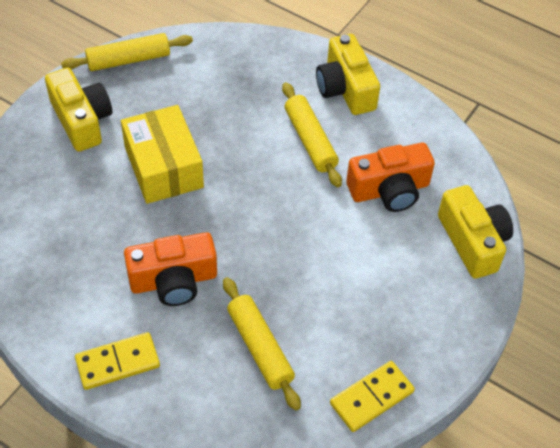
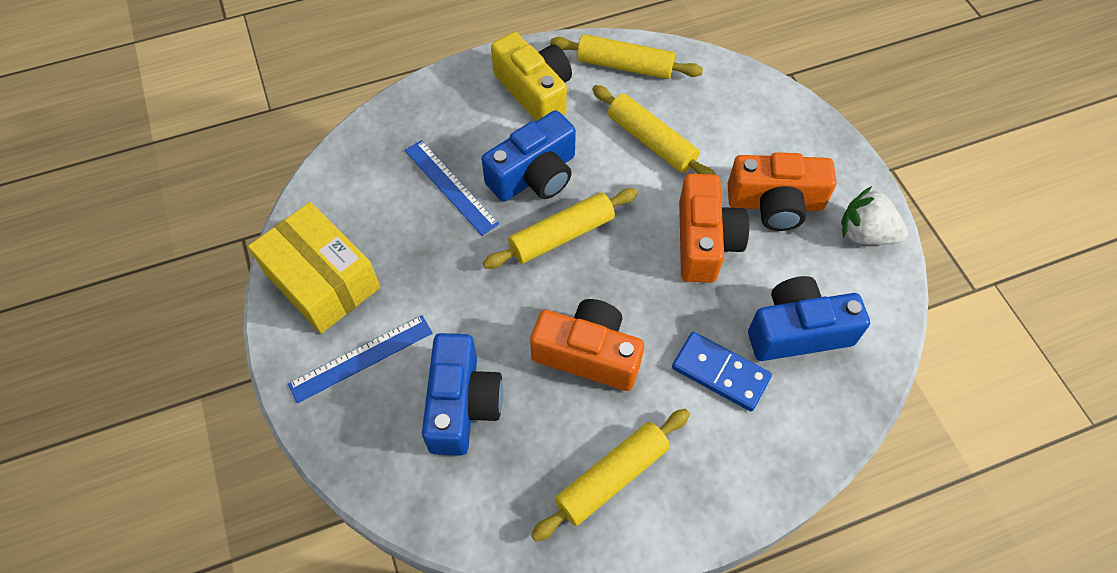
blue camera: 0 -> 3
blue domino: 0 -> 1
blue ruler: 0 -> 2
orange camera: 2 -> 3
white strawberry: 0 -> 1
yellow camera: 3 -> 1
yellow domino: 2 -> 0
yellow rolling pin: 3 -> 4

